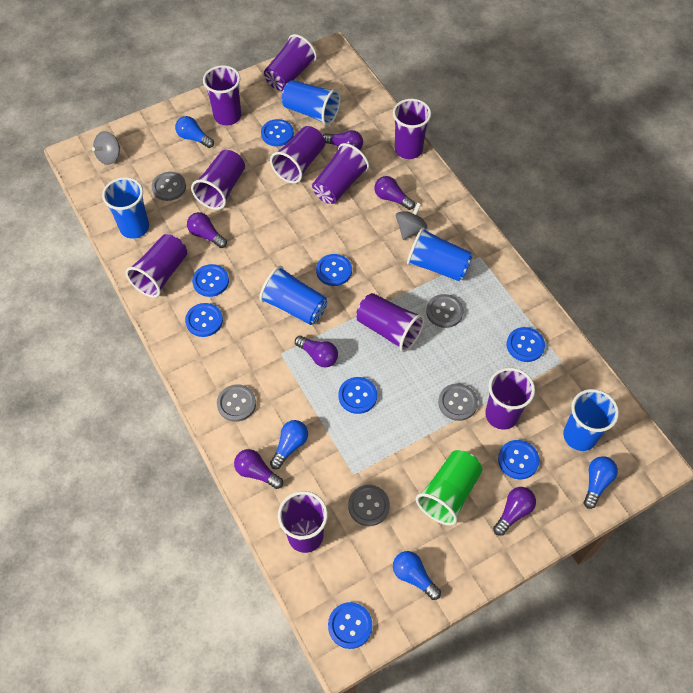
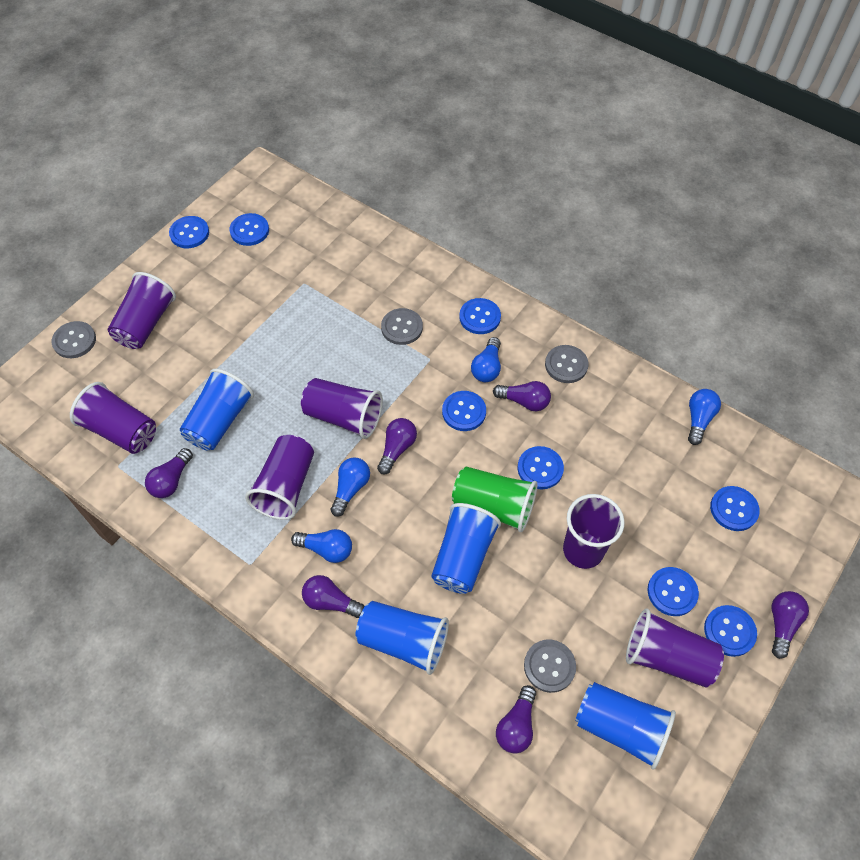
blue cup: 5 -> 4
grey button: 5 -> 4
grey spinning top: 2 -> 0
purple cup: 10 -> 6

